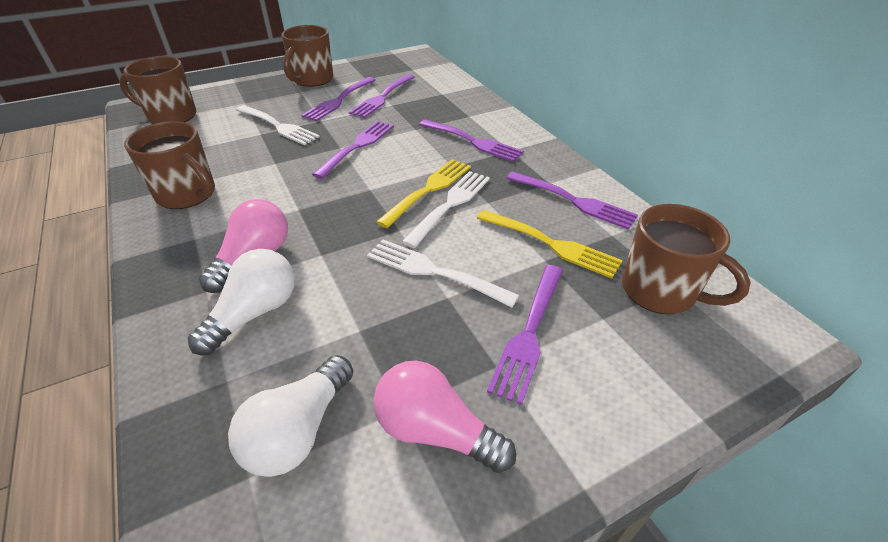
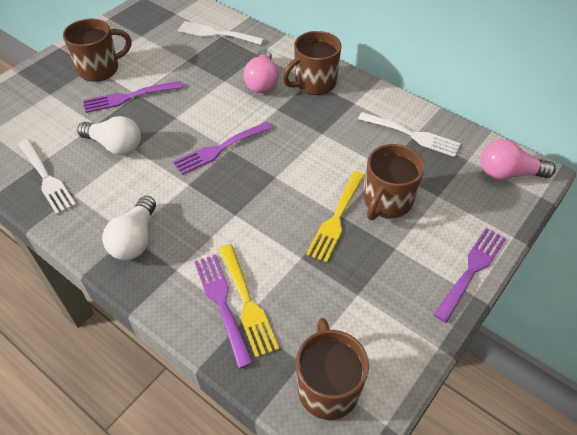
purple fork: 6 -> 4

